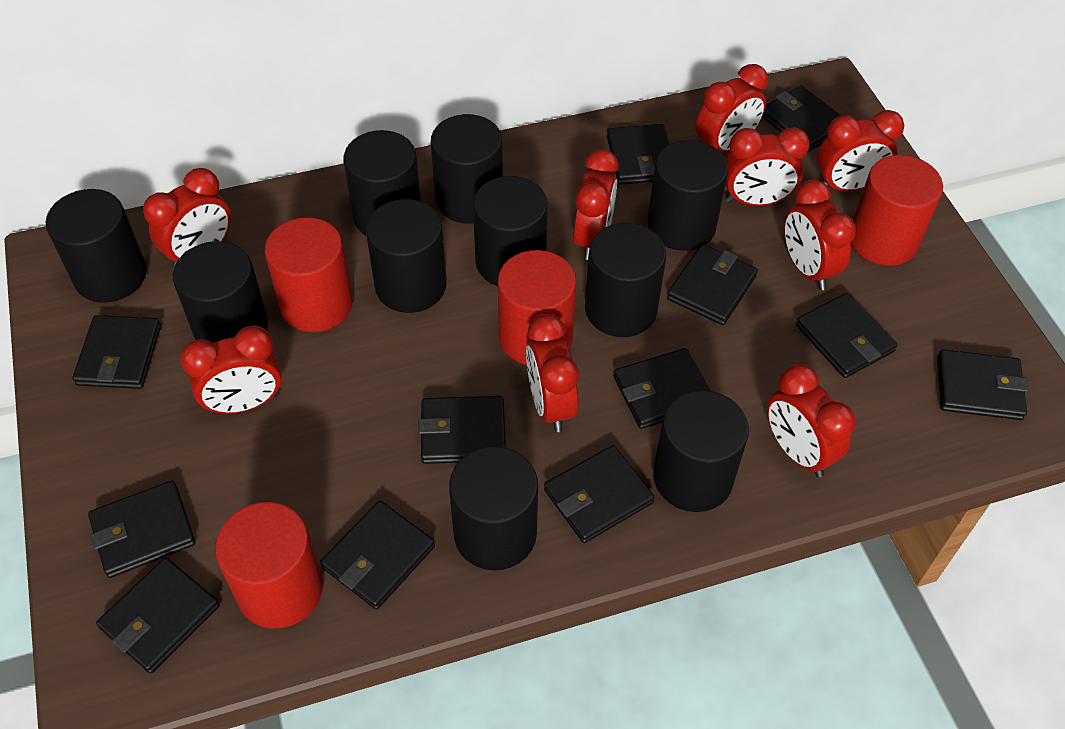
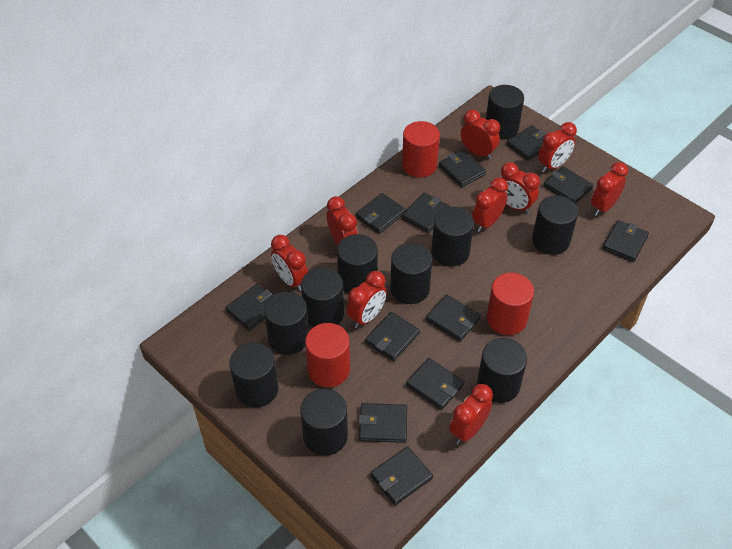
red cylinder: 4 -> 3

